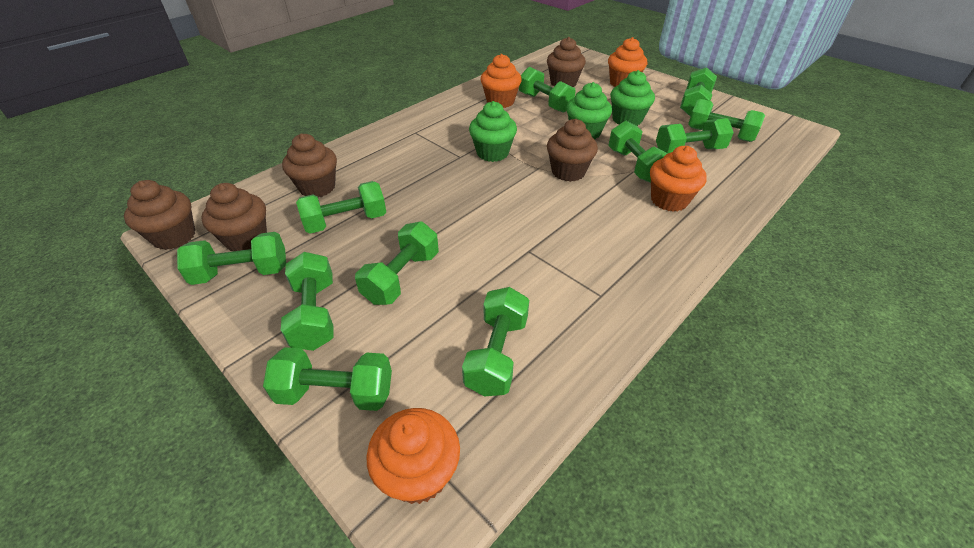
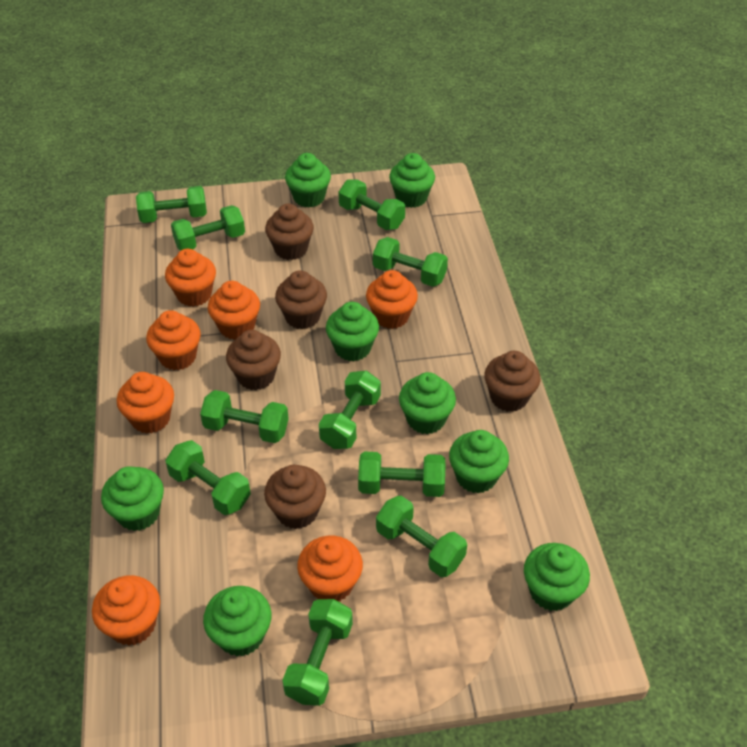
green cupcake: 3 -> 8
green dumbbell: 11 -> 10
orange cupcake: 4 -> 7

